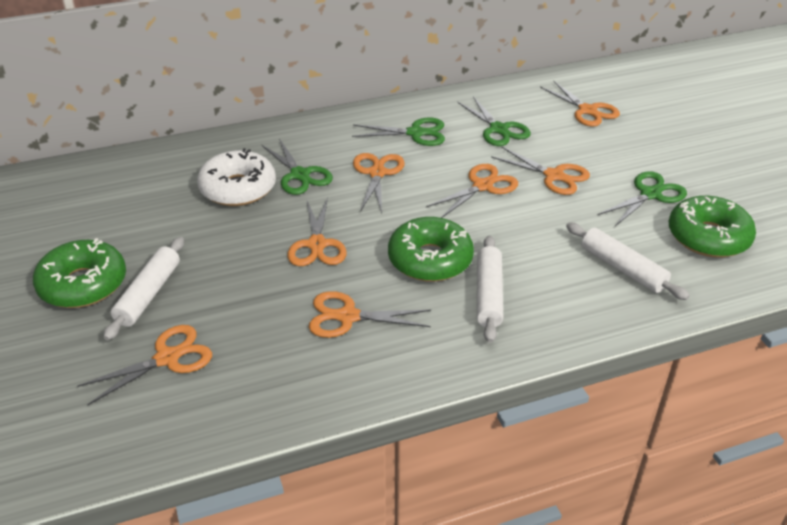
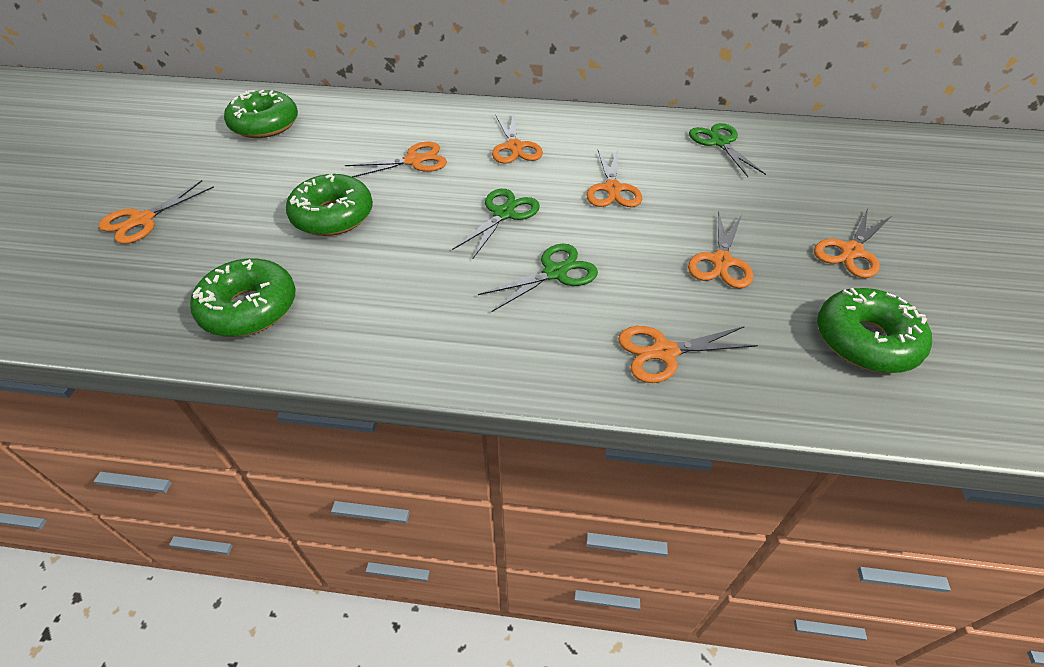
green donut: 3 -> 4
green scissors: 4 -> 3
white donut: 1 -> 0
white rolling pin: 3 -> 0

